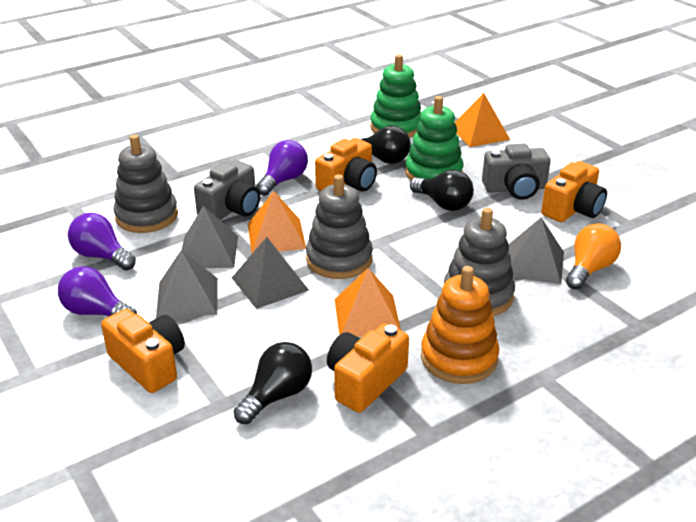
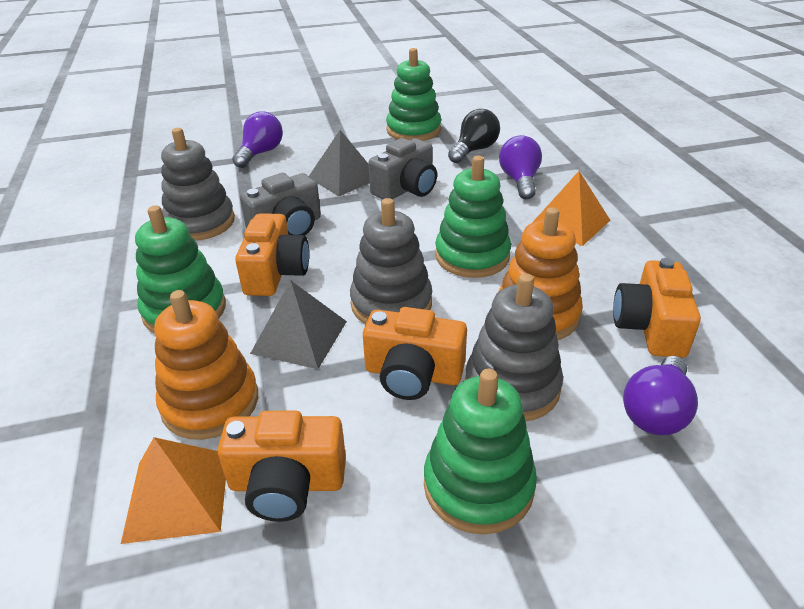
black light bulb: 3 -> 1
green stacking toy: 2 -> 4
grey pyramid: 4 -> 2
orange light bulb: 1 -> 0
orange pyramid: 3 -> 2
orange stacking toy: 1 -> 2

